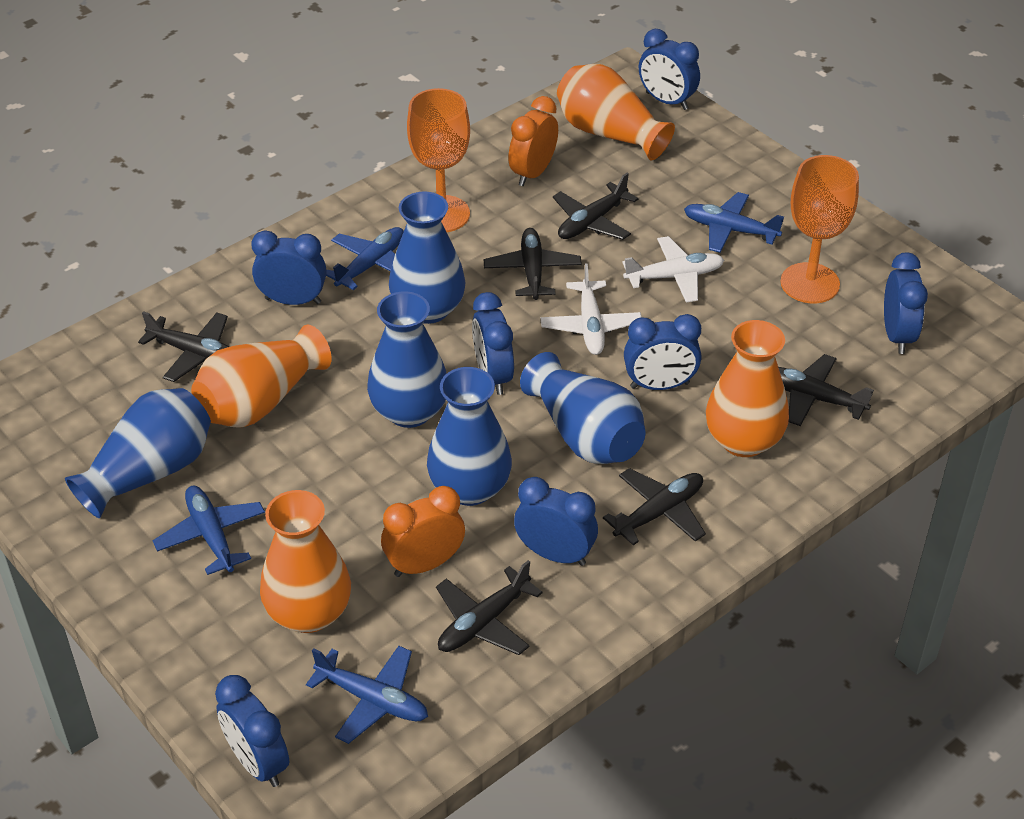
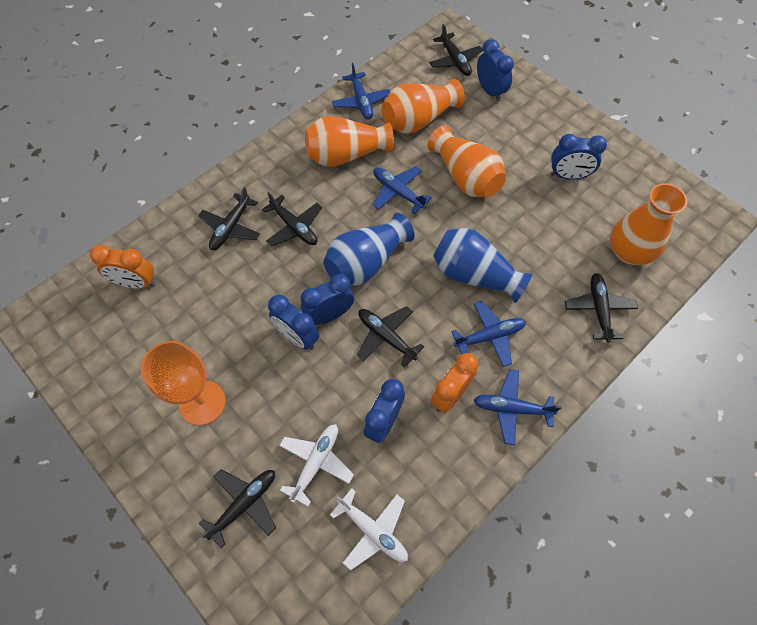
blue clock: 7 -> 5
blue vase: 5 -> 2
orange goblet: 2 -> 1

